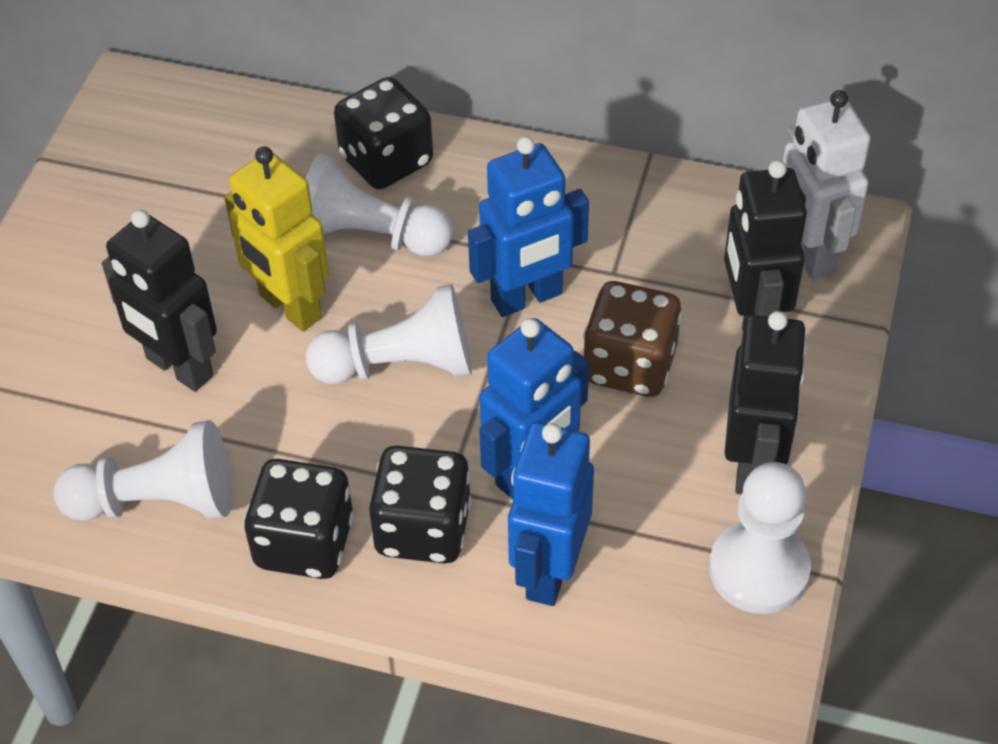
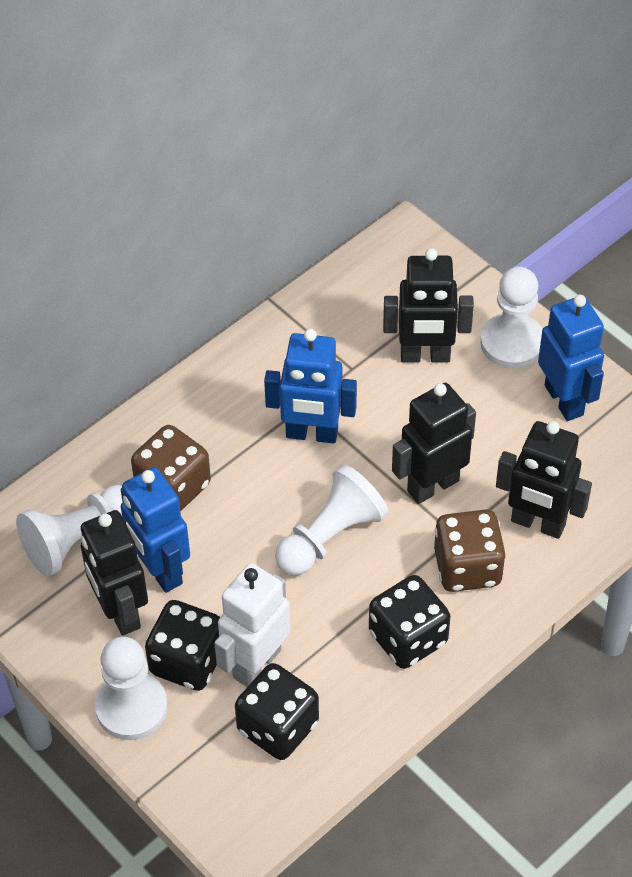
black robot: 3 -> 4
brown dice: 1 -> 2
yellow robot: 1 -> 0

